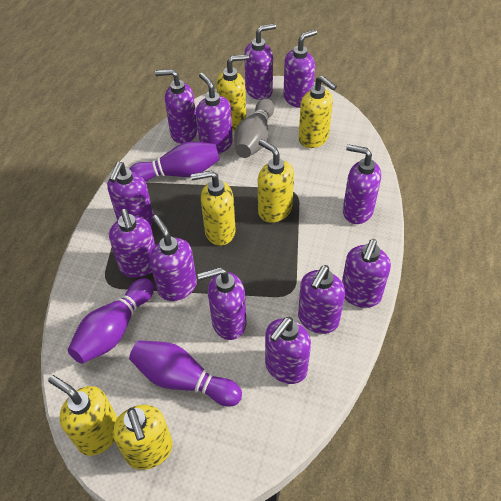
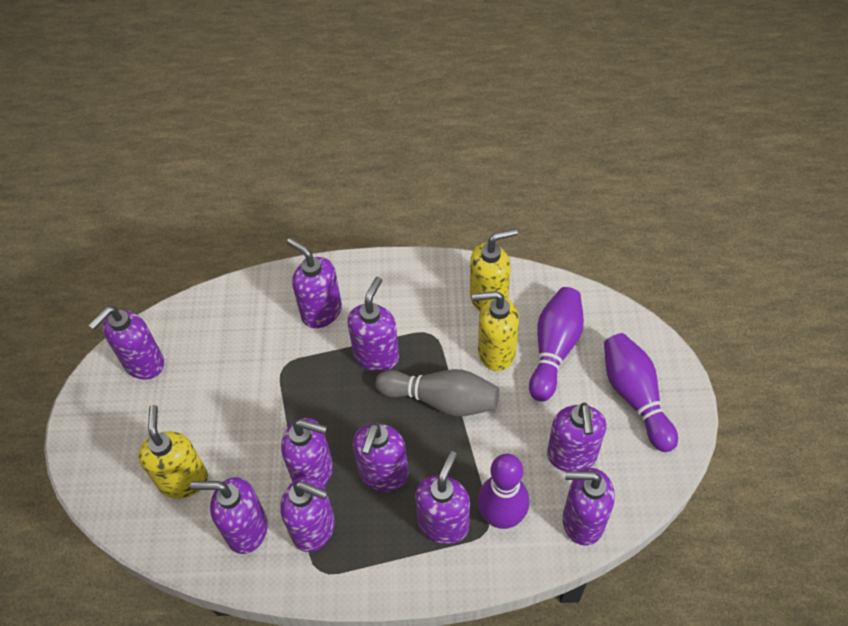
purple soap dispenser: 12 -> 10
yellow soap dispenser: 6 -> 3

